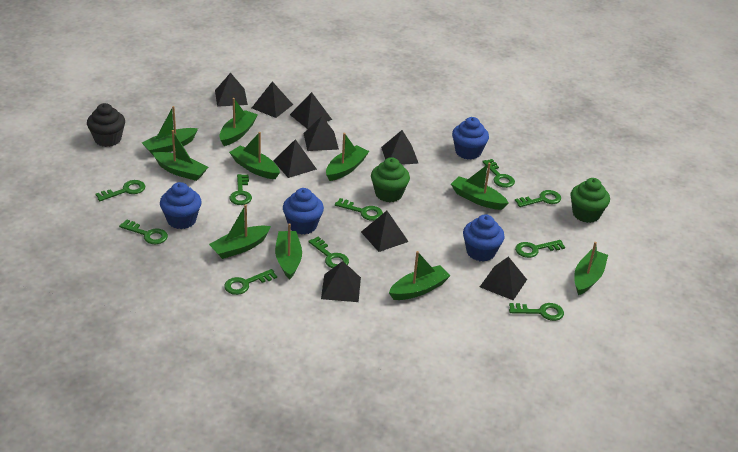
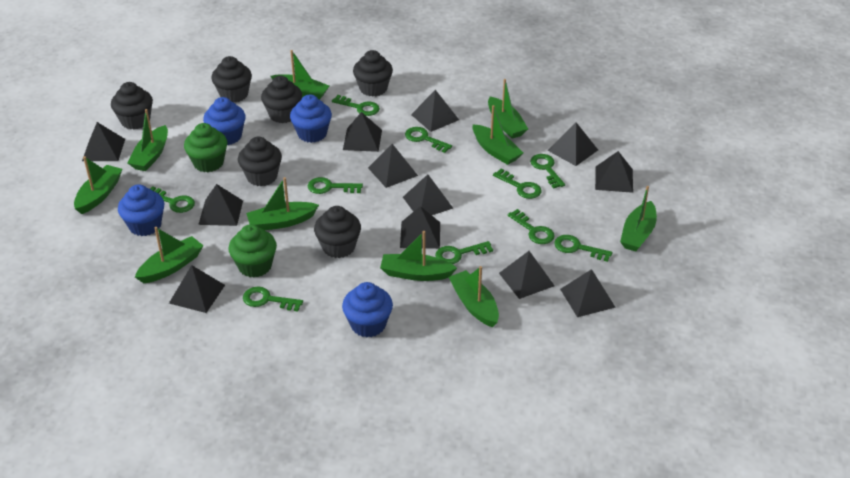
black cupcake: 1 -> 6
black pyramid: 9 -> 12

